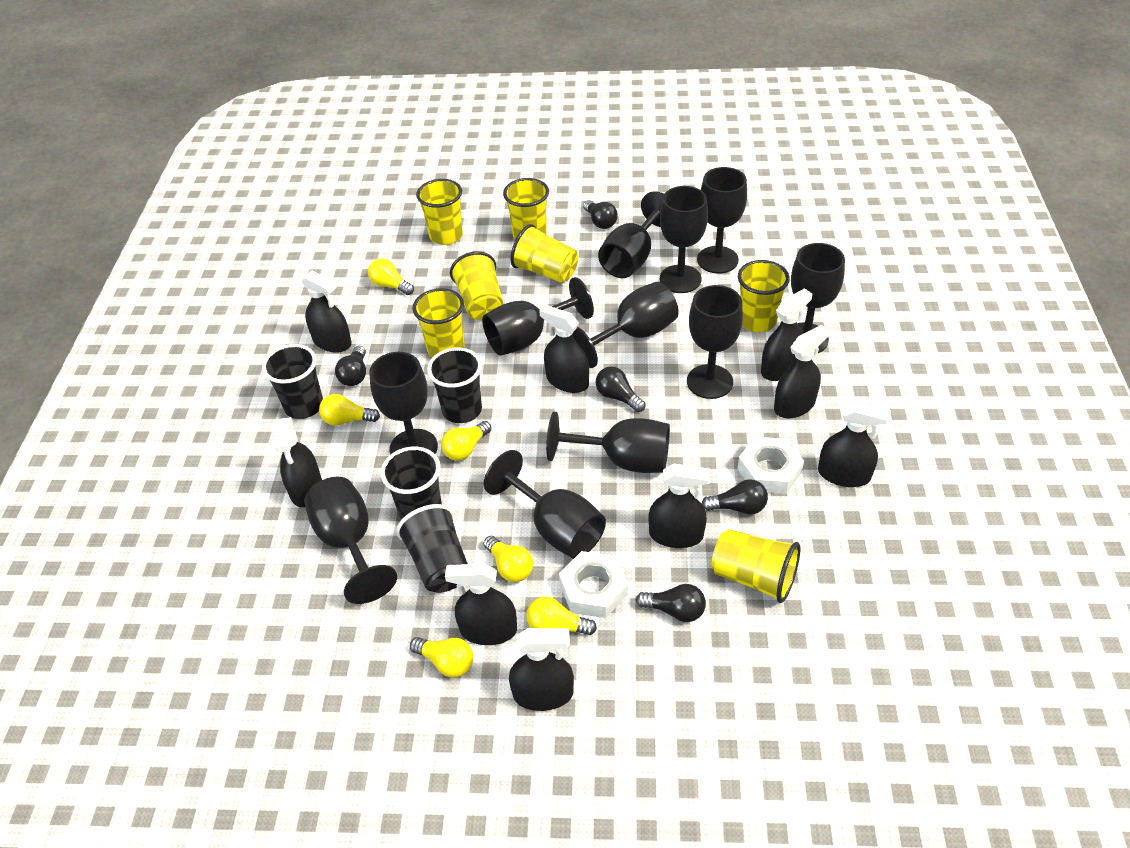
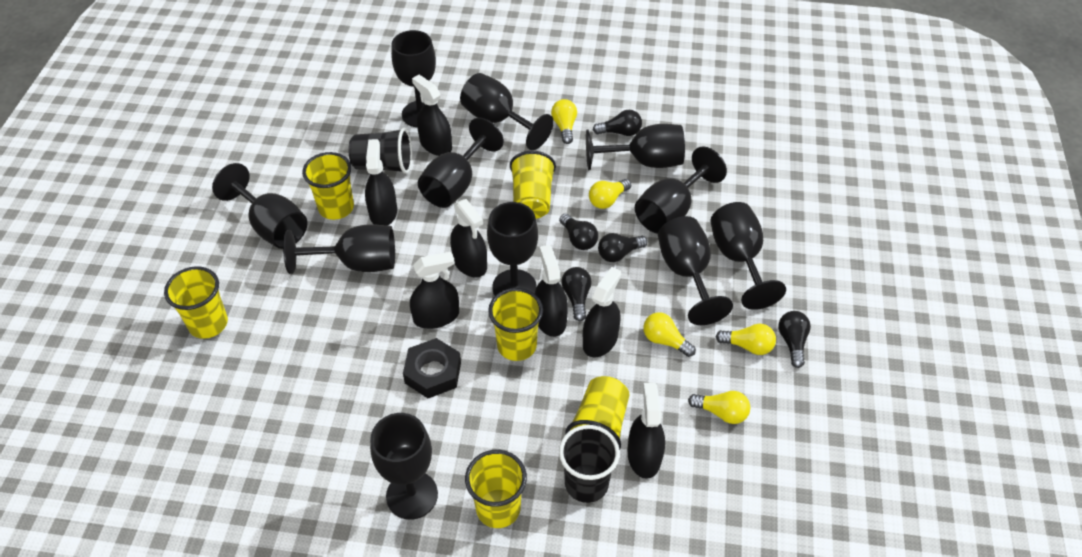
black cup: 4 -> 2
black nut: 0 -> 1
black spray bottle: 9 -> 7
white nut: 2 -> 0
yellow cup: 7 -> 6
yellow light bulb: 6 -> 5

